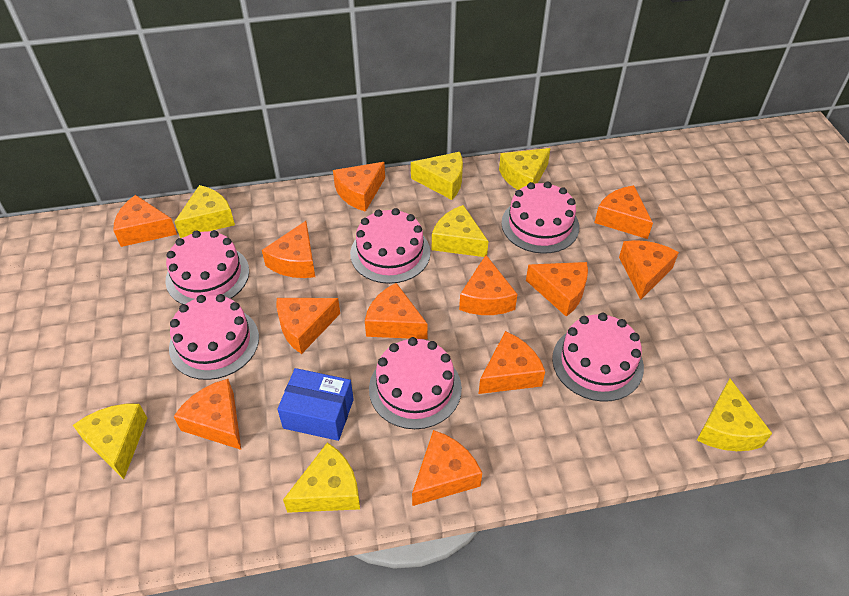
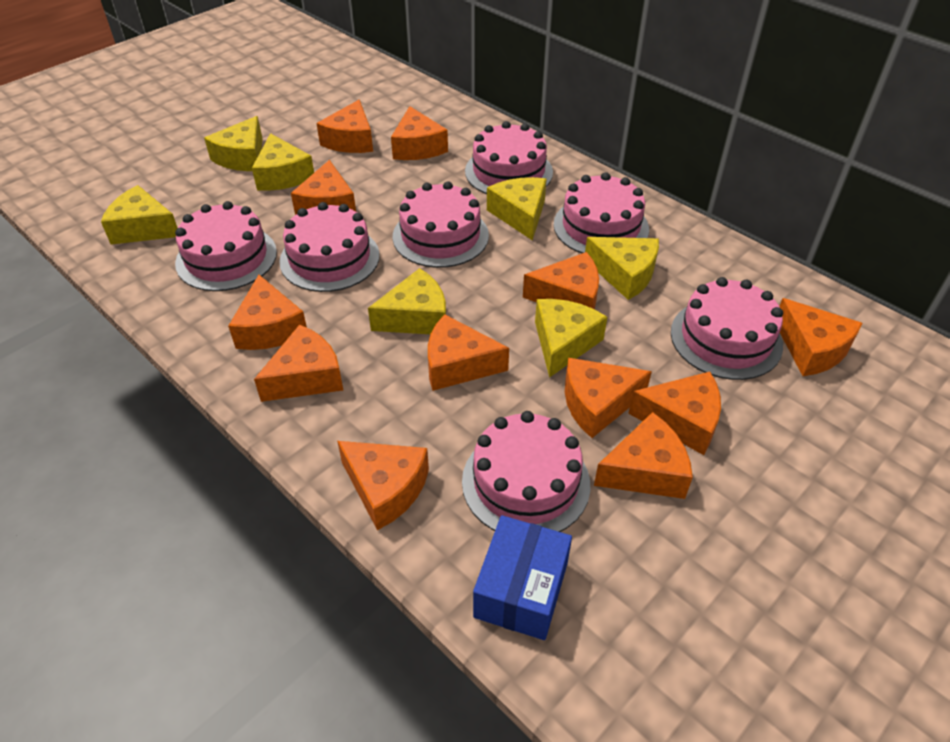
pink cake: 6 -> 7

